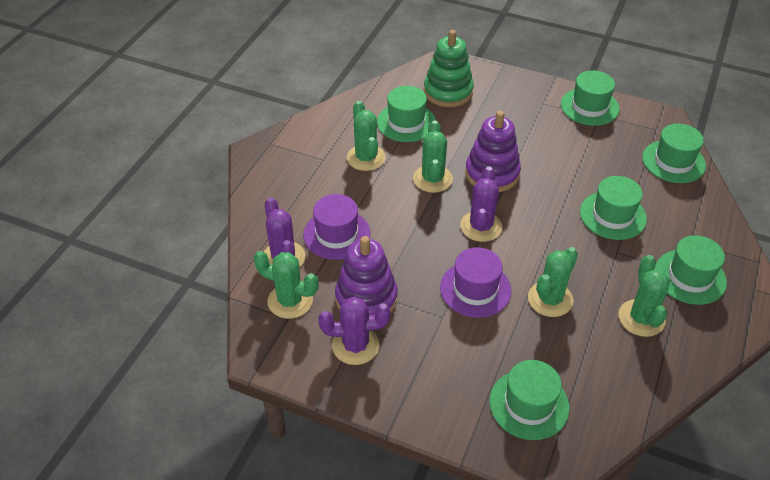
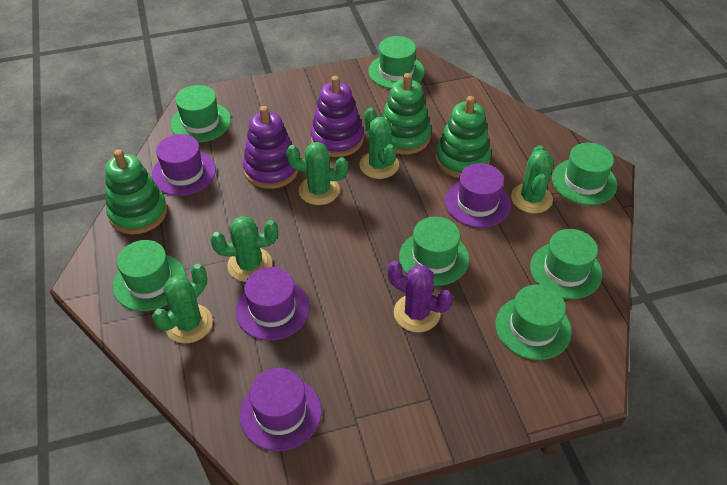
green hat: 6 -> 7
green stacking toy: 1 -> 3
purple cactus: 3 -> 1
purple hat: 2 -> 4

